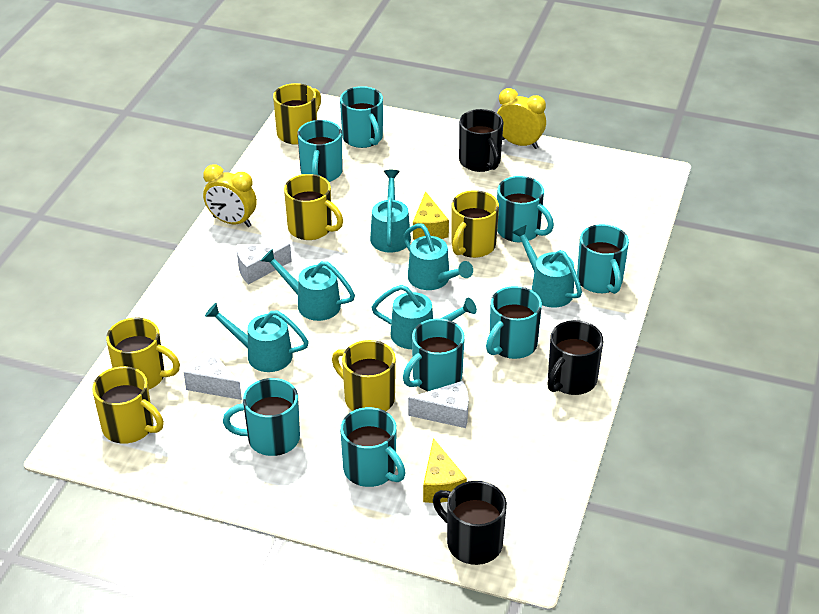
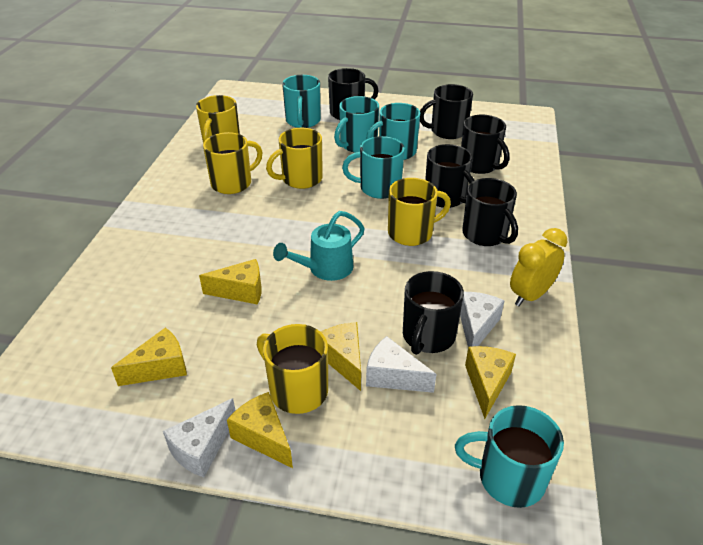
black mug: 3 -> 6
turquoise mug: 8 -> 5
turquoise watering can: 6 -> 1
yellow cheese: 2 -> 5
yellow clock: 2 -> 1
yellow mug: 6 -> 5

